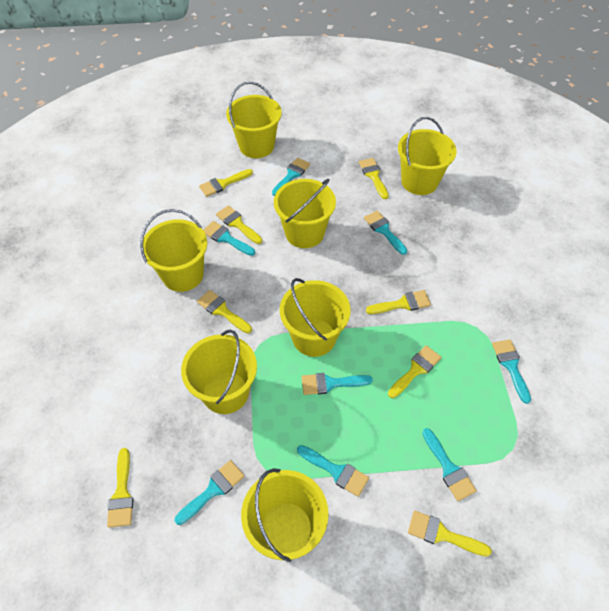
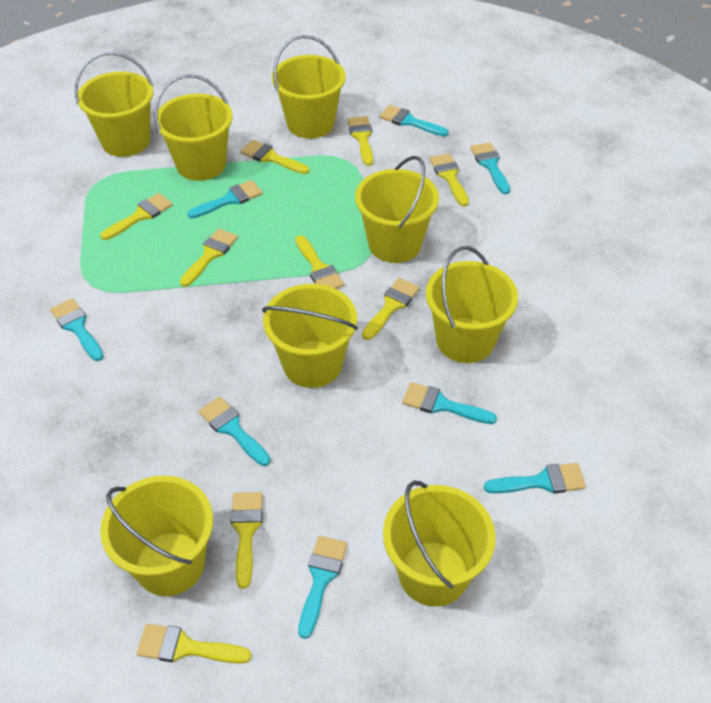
yellow brush: 8 -> 9
yellow bucket: 7 -> 8

